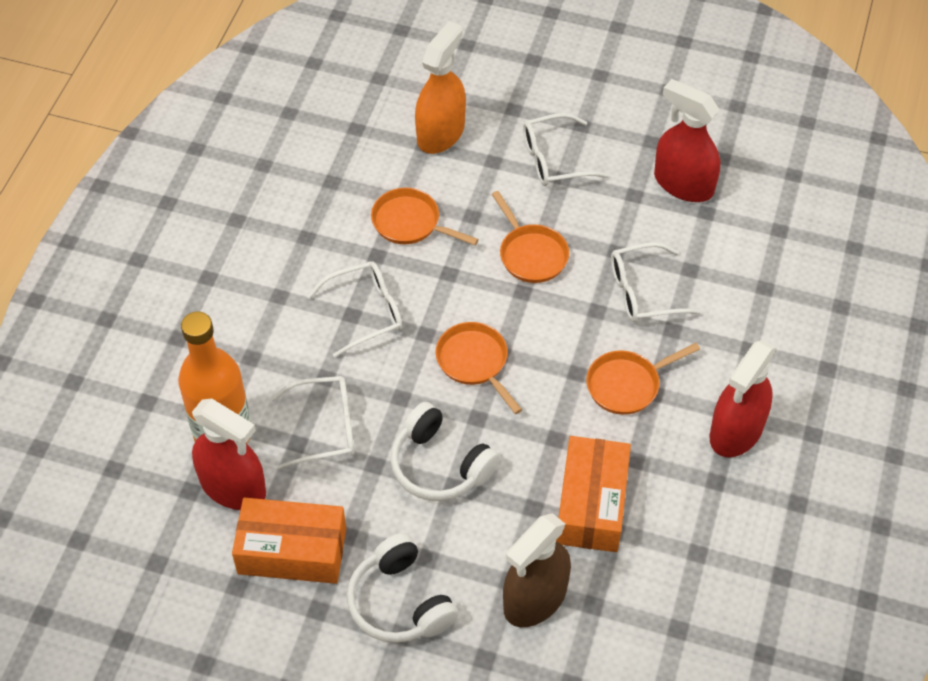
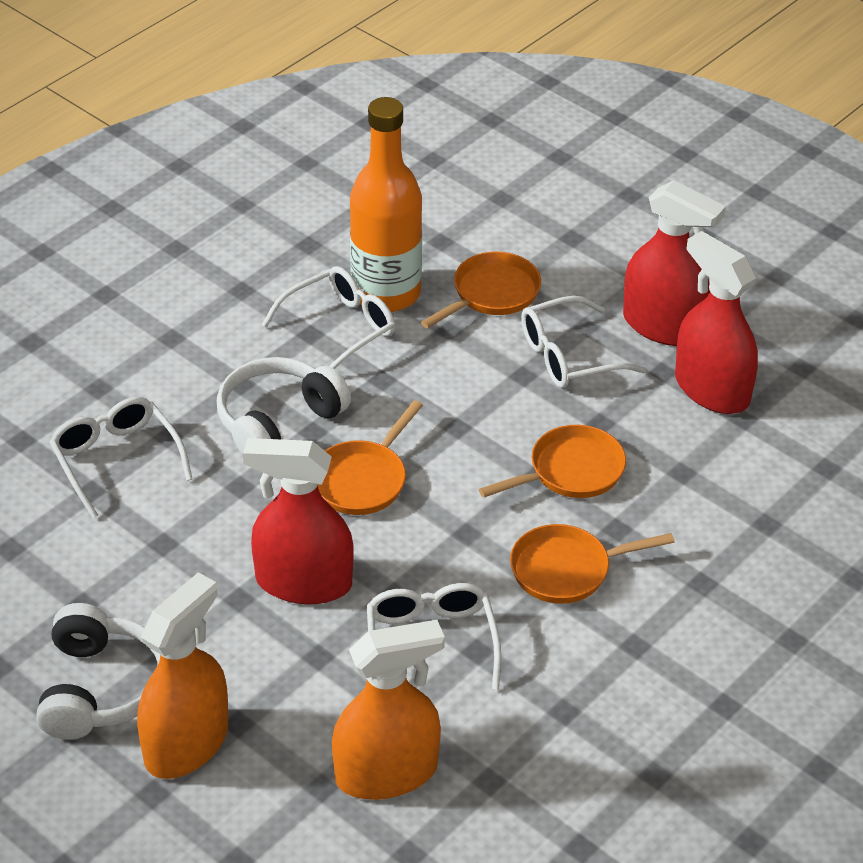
brown spray bottle: 1 -> 0
orange box: 2 -> 0
orange spray bottle: 1 -> 2

